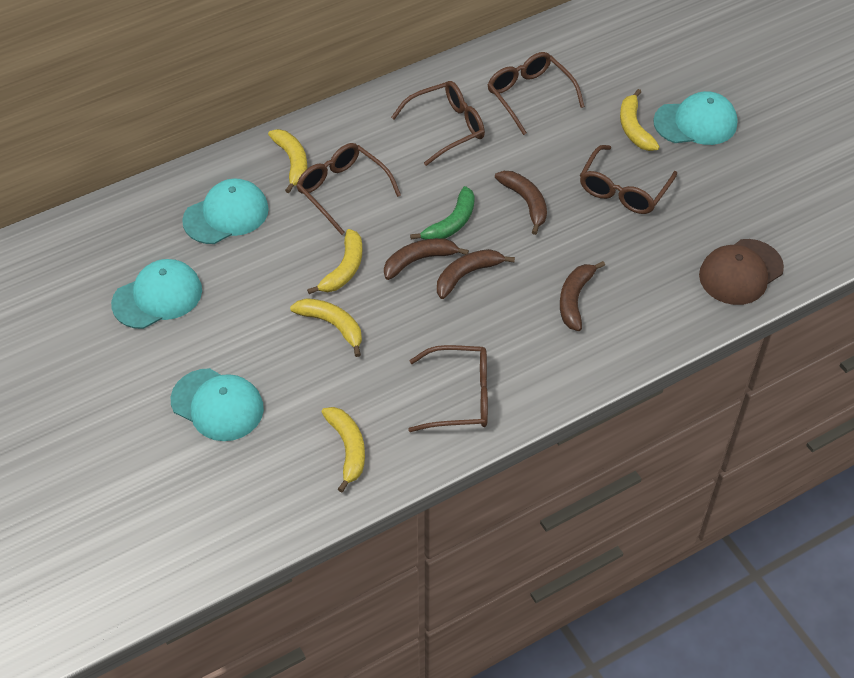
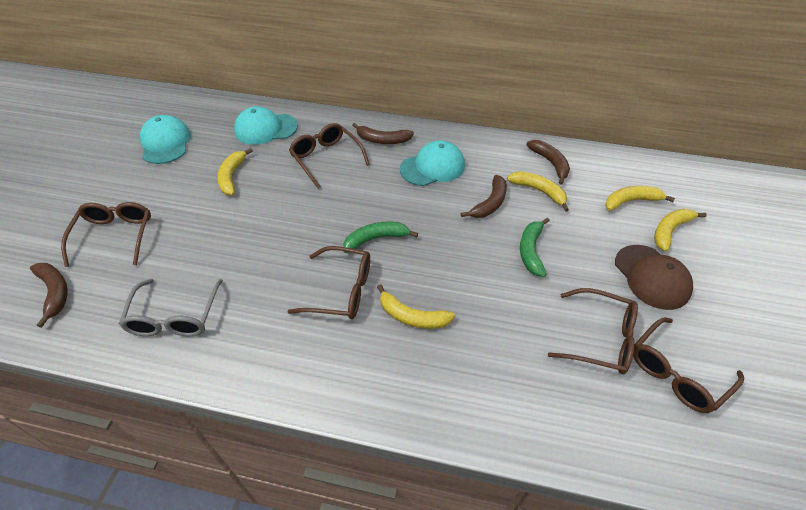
green banana: 1 -> 2
grey glasses: 0 -> 1
turquoise cap: 4 -> 3

